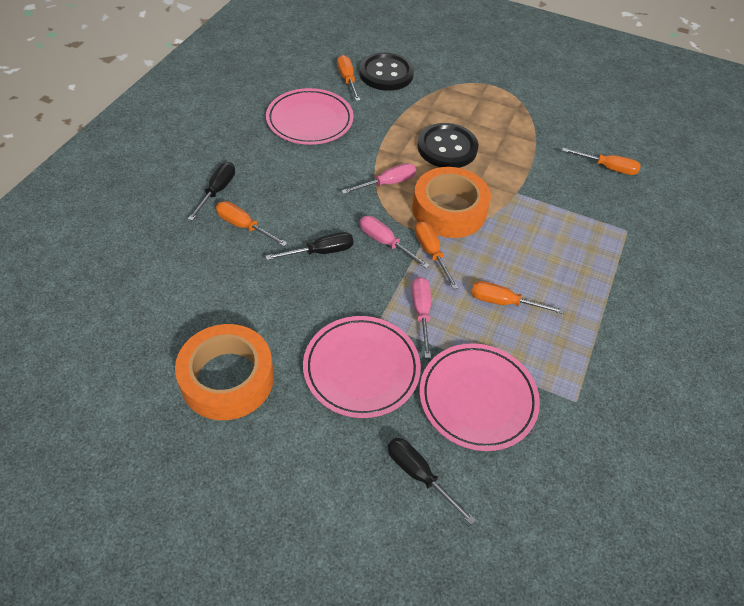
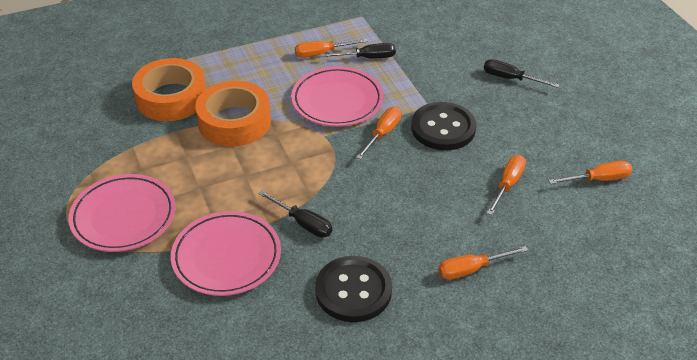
pink screwdriver: 3 -> 0

